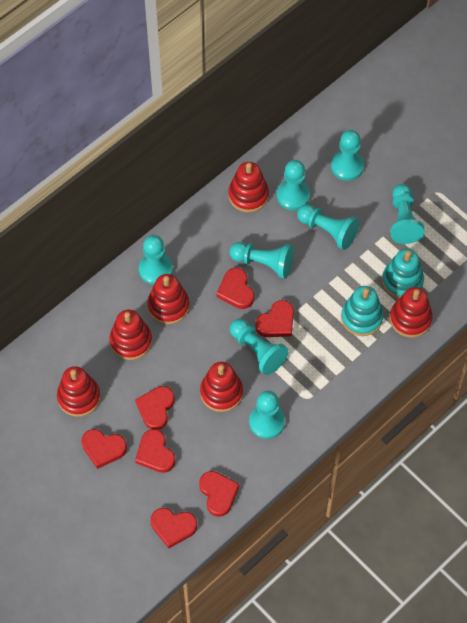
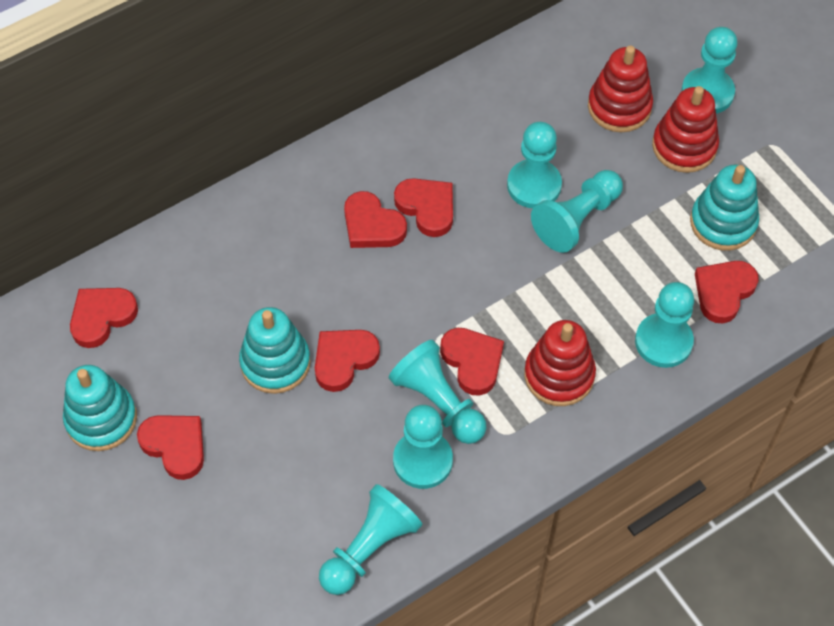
red stacking toy: 6 -> 3
turquoise pawn: 8 -> 7
turquoise stacking toy: 2 -> 3

